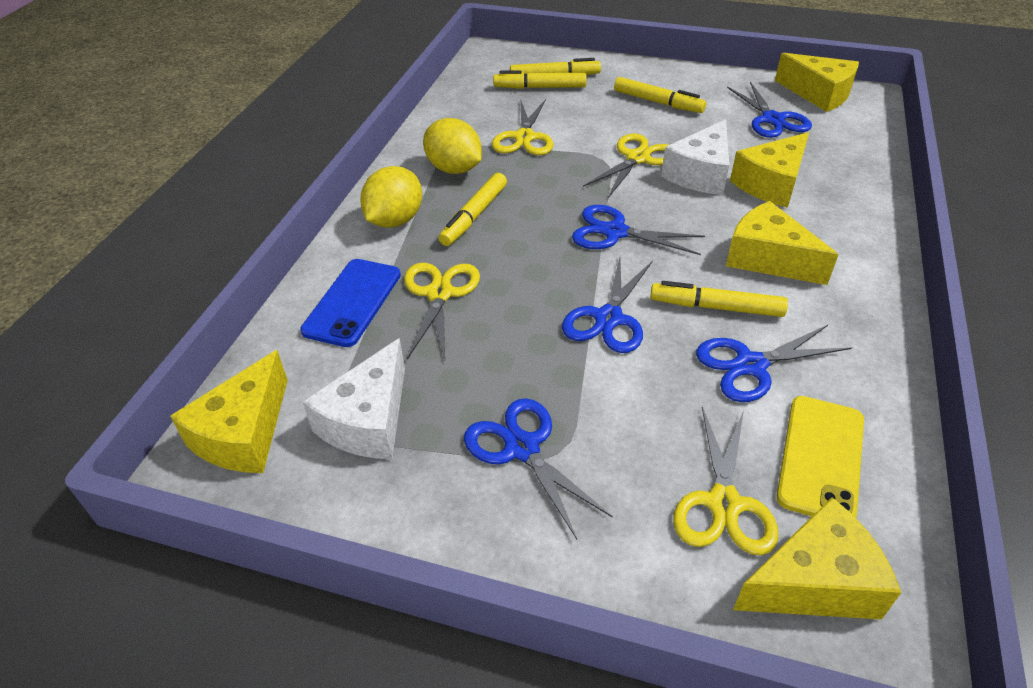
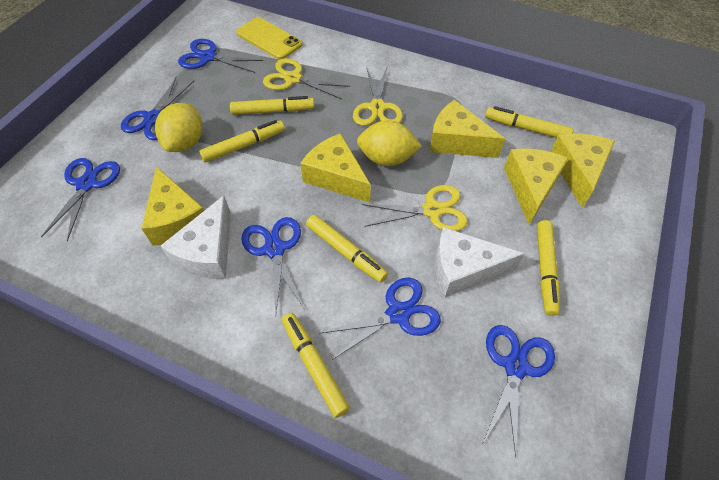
blue phone: 1 -> 0
blue scissors: 5 -> 6
yellow marker: 5 -> 6
yellow scissors: 4 -> 3

